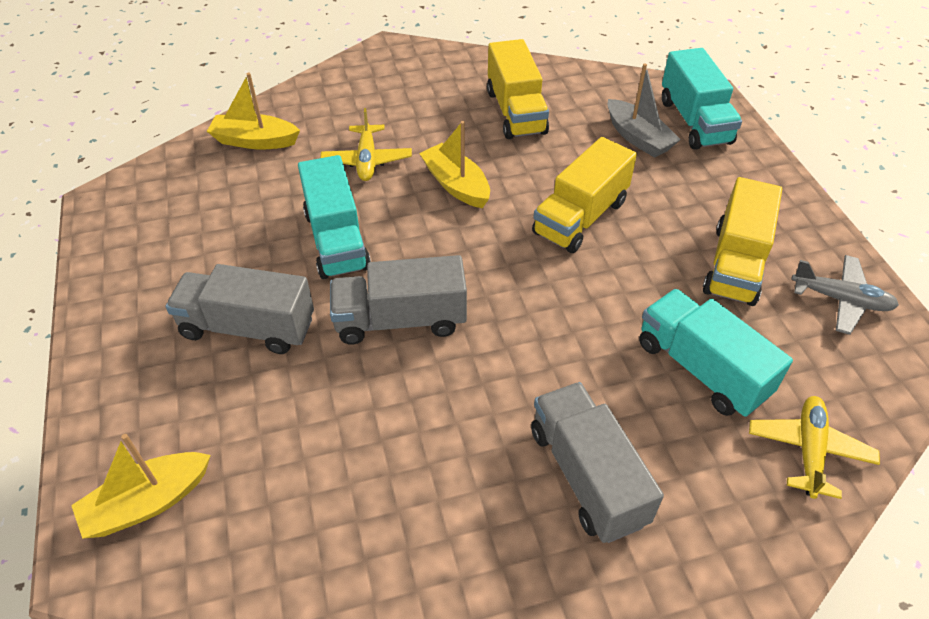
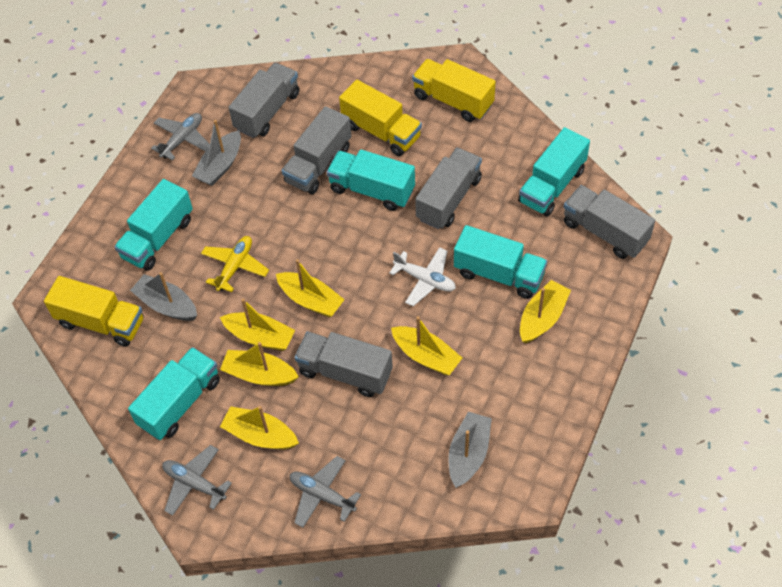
grey boat: 1 -> 3
grey plane: 1 -> 3
grey truck: 3 -> 5
turquoise truck: 3 -> 5
white plane: 0 -> 1
yellow boat: 3 -> 6
yellow plane: 2 -> 1

